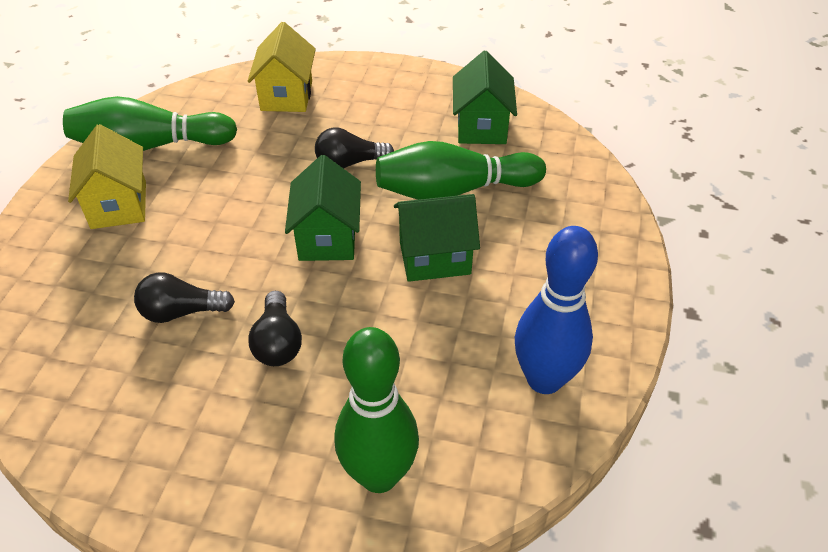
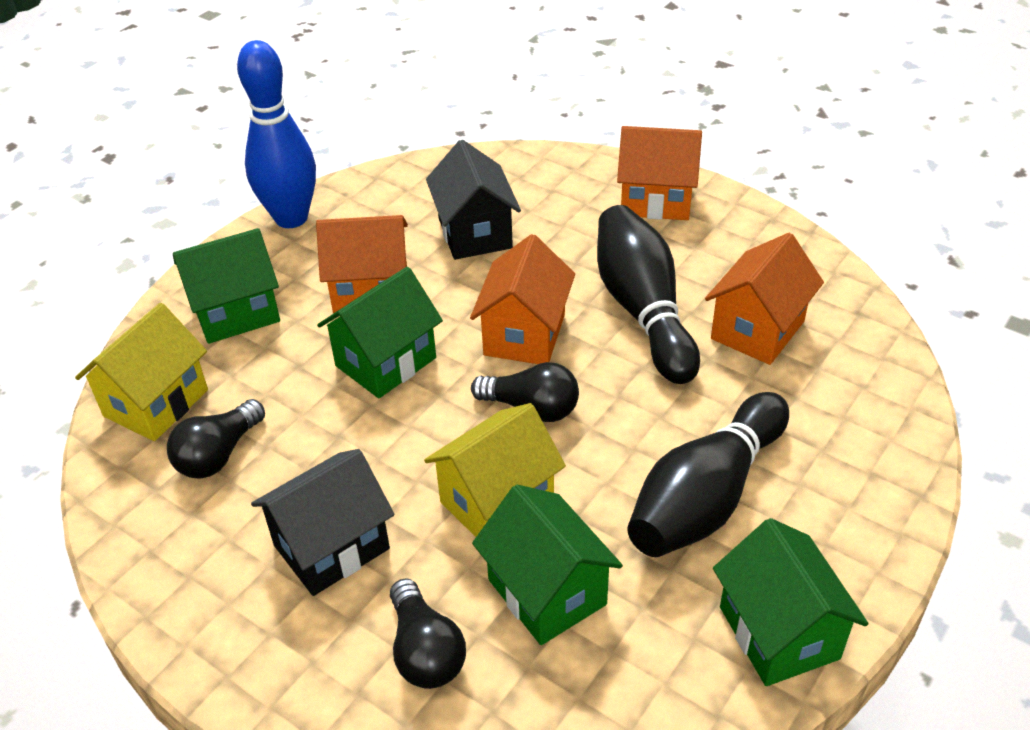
black bowling pin: 0 -> 2
black house: 0 -> 2
green bowling pin: 3 -> 0
green house: 3 -> 4
orange house: 0 -> 4

